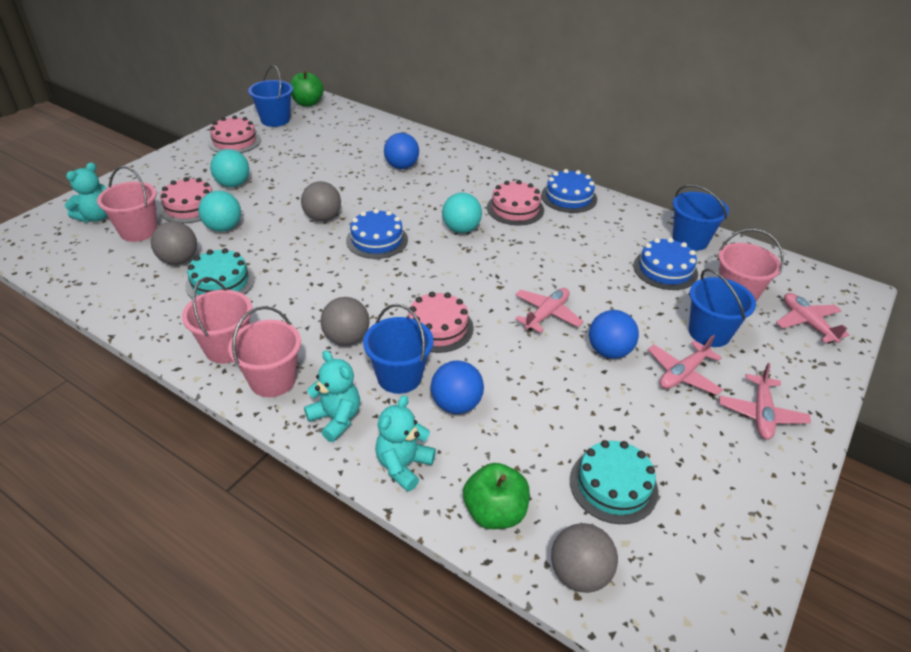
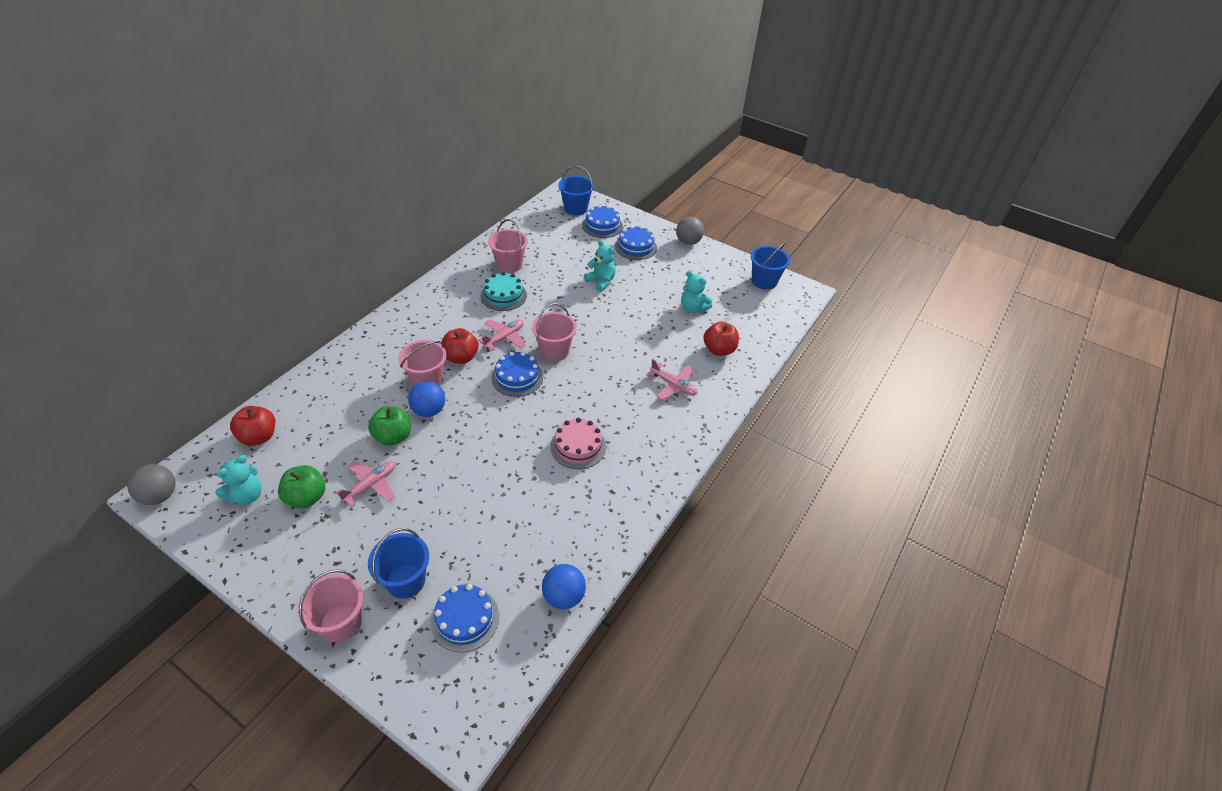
blue ball: 3 -> 2
blue bucket: 4 -> 3
blue cake: 3 -> 4
grey ball: 4 -> 2
pink cake: 4 -> 1
pink plane: 4 -> 3
red apple: 0 -> 3
turquoise ball: 3 -> 0
turquoise cake: 2 -> 1

